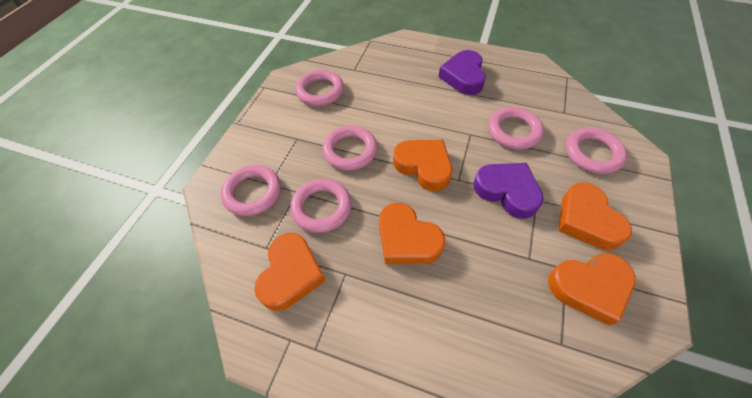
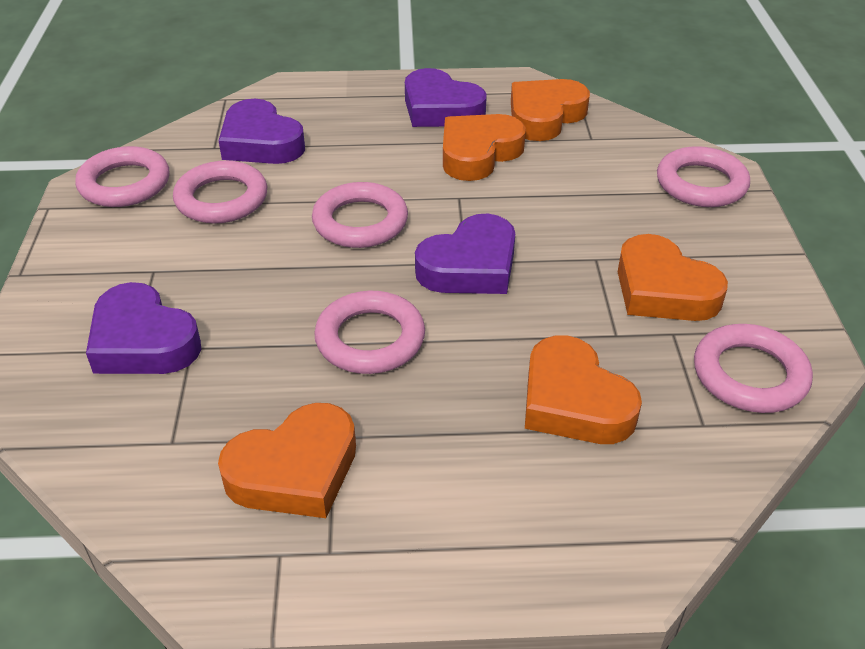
purple heart: 2 -> 4

